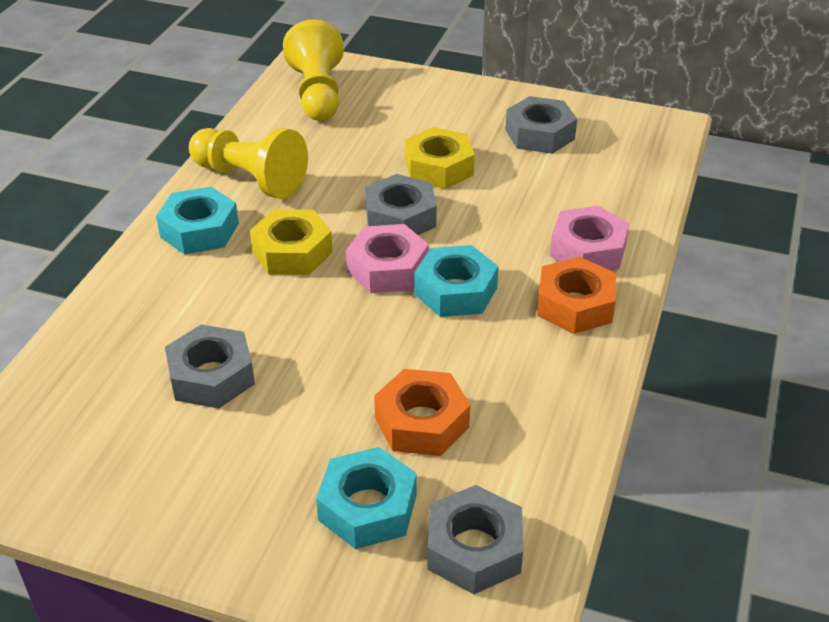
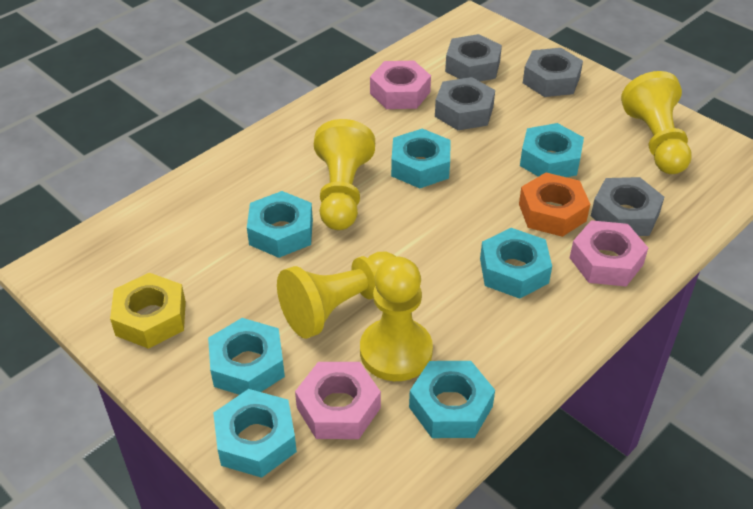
orange nut: 2 -> 1
pink nut: 2 -> 3
turquoise nut: 3 -> 7
yellow nut: 2 -> 1
yellow pawn: 2 -> 4

